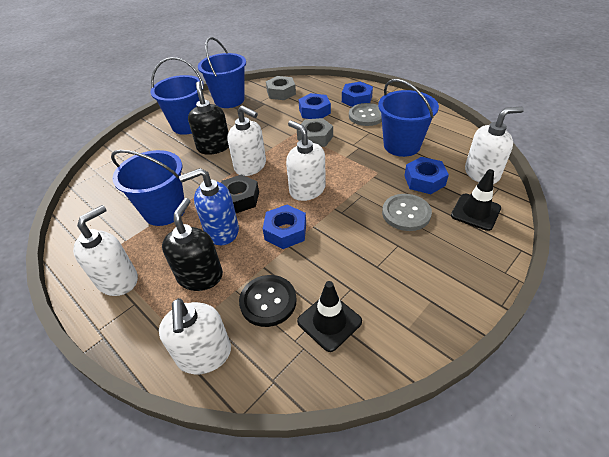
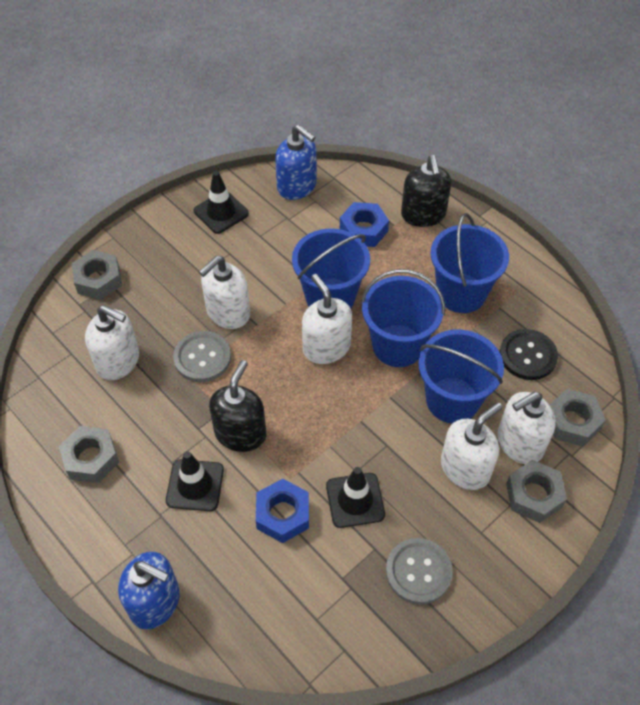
black nut: 1 -> 0
black traffic cone: 2 -> 3
blue nut: 4 -> 2
blue soap dispenser: 1 -> 2
grey nut: 2 -> 4

